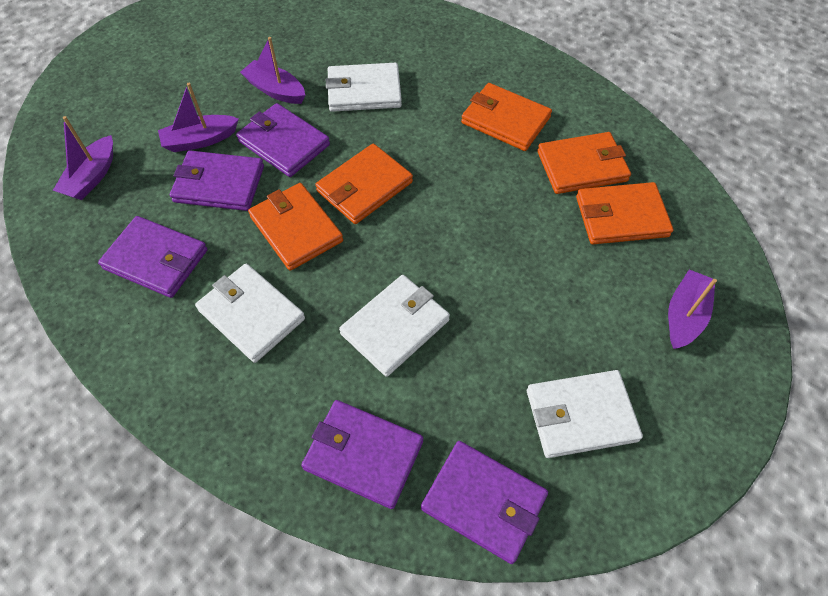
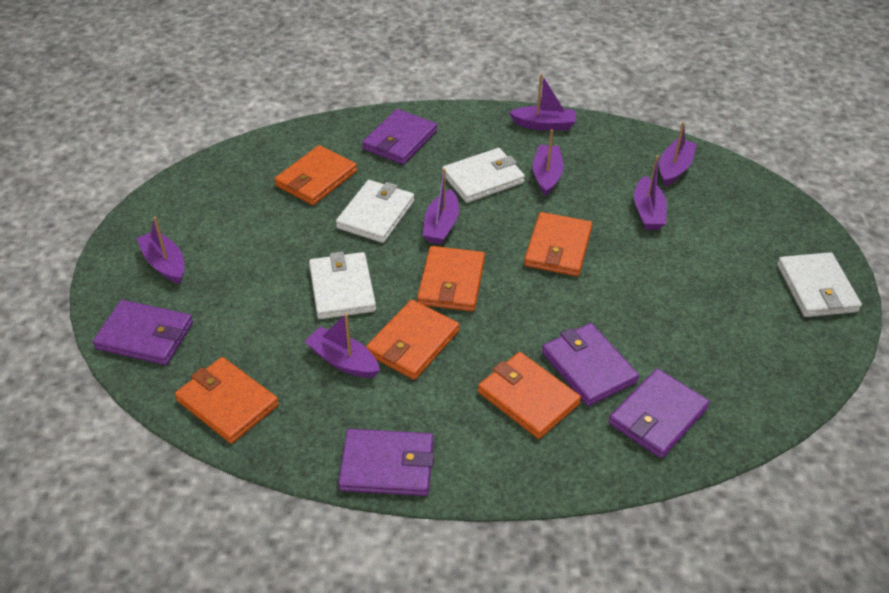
orange wallet: 5 -> 6
purple boat: 4 -> 7

